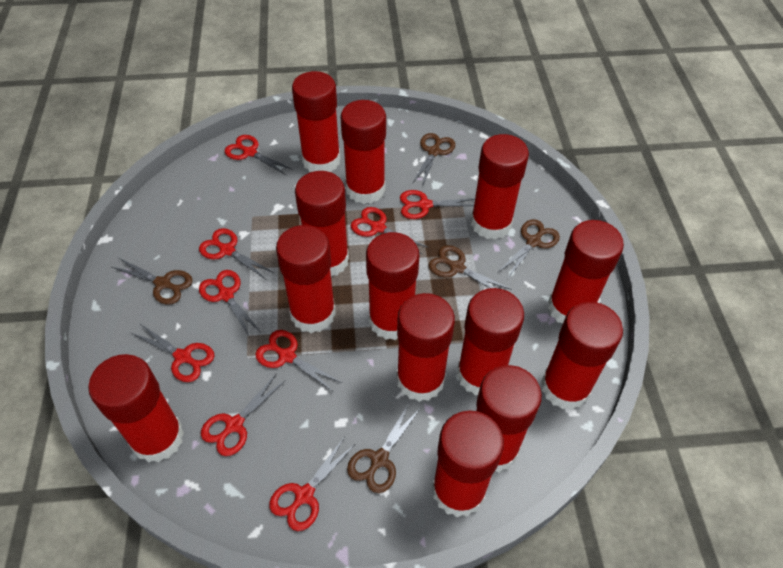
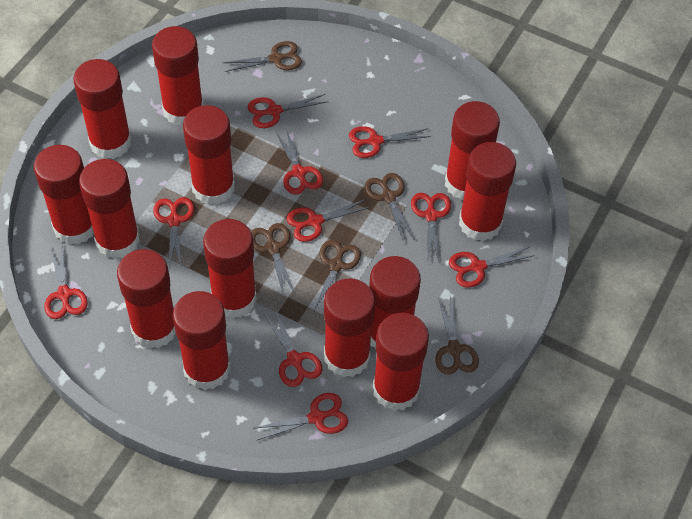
red scissors: 9 -> 10

